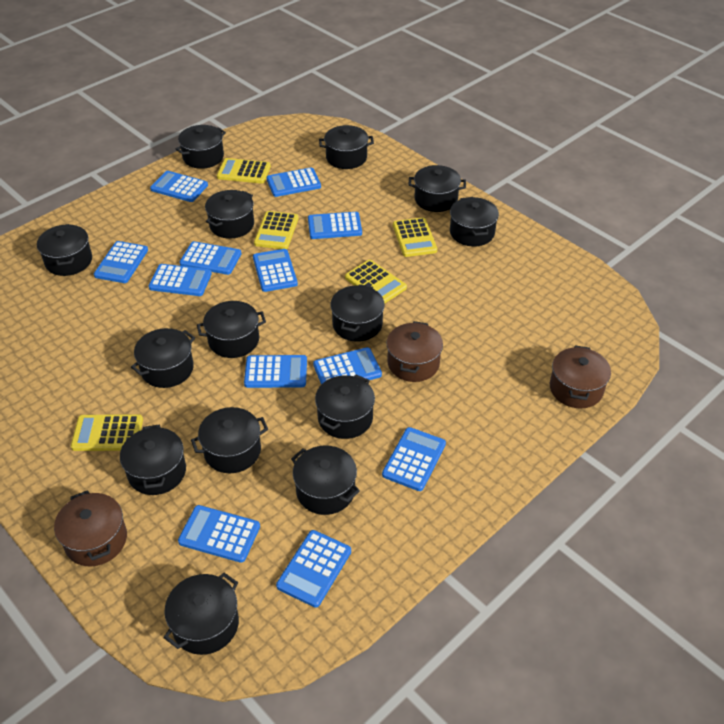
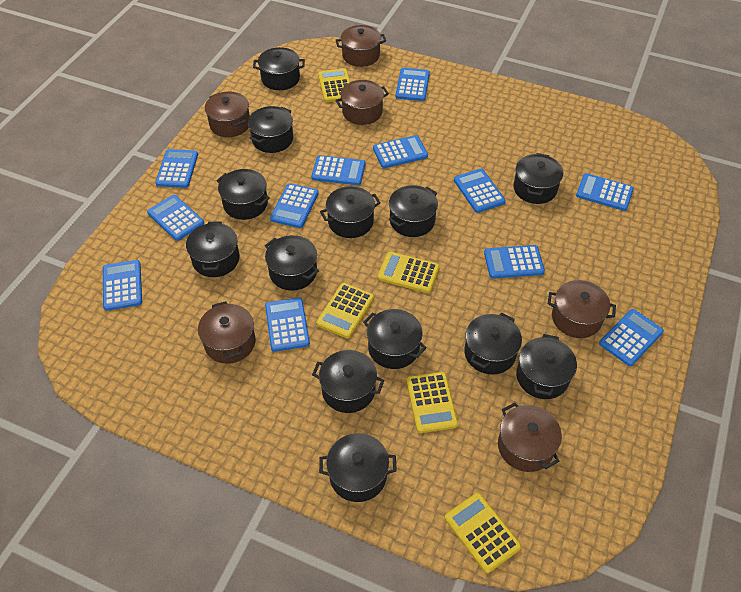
black pot: 14 -> 13
brown pot: 3 -> 6

